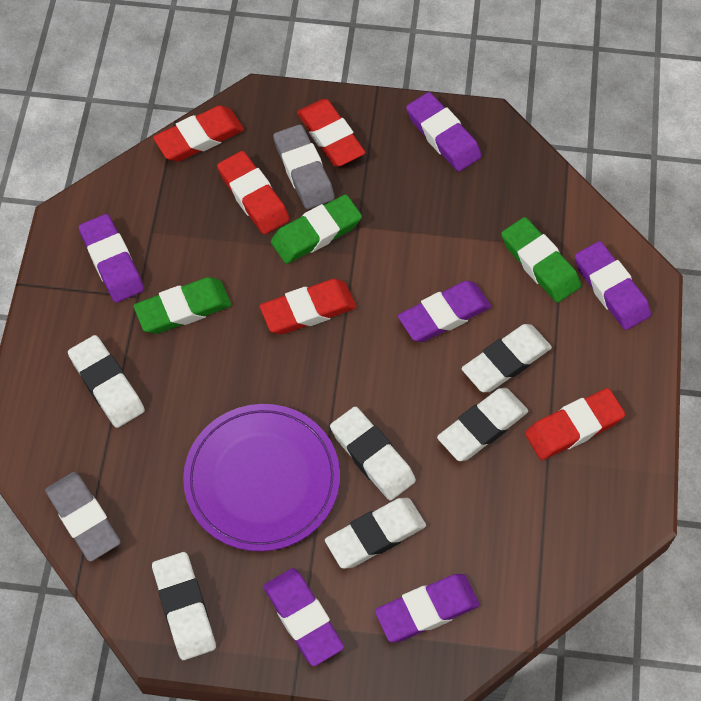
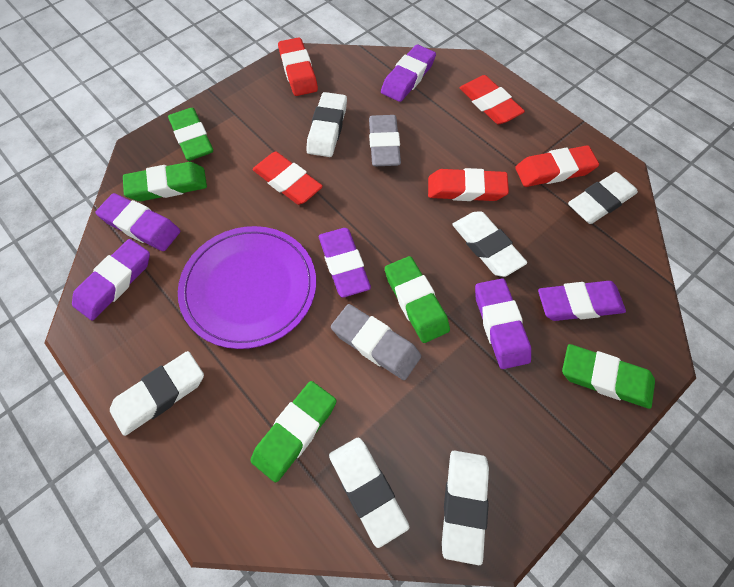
green eraser: 3 -> 5

